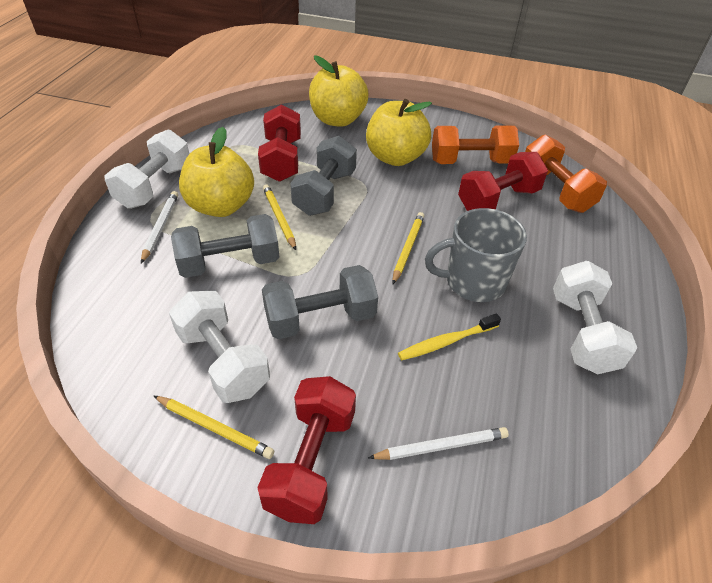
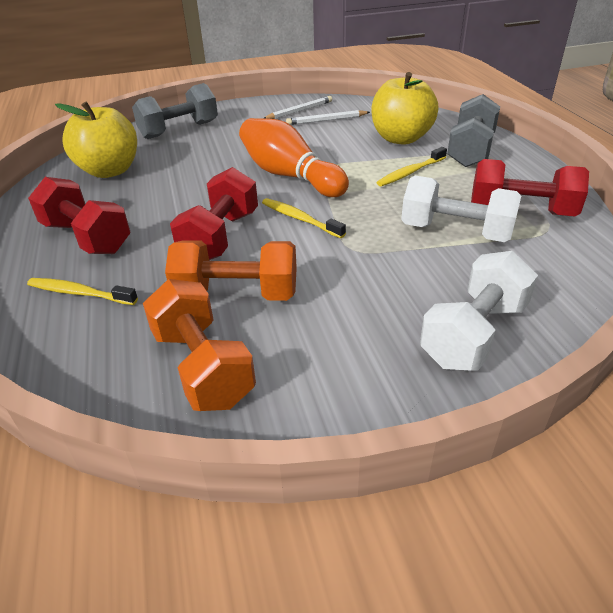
grey dumbbell: 3 -> 2
grey mug: 1 -> 0
orange bowling pin: 0 -> 1
white dumbbell: 3 -> 2
yellow apple: 3 -> 2
yellow pencil: 3 -> 0
yellow toothbrush: 1 -> 3

